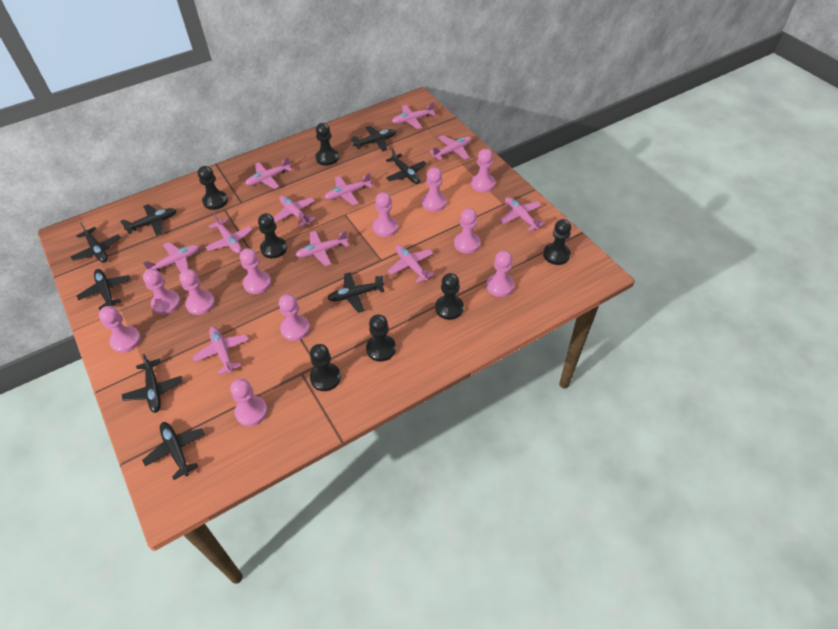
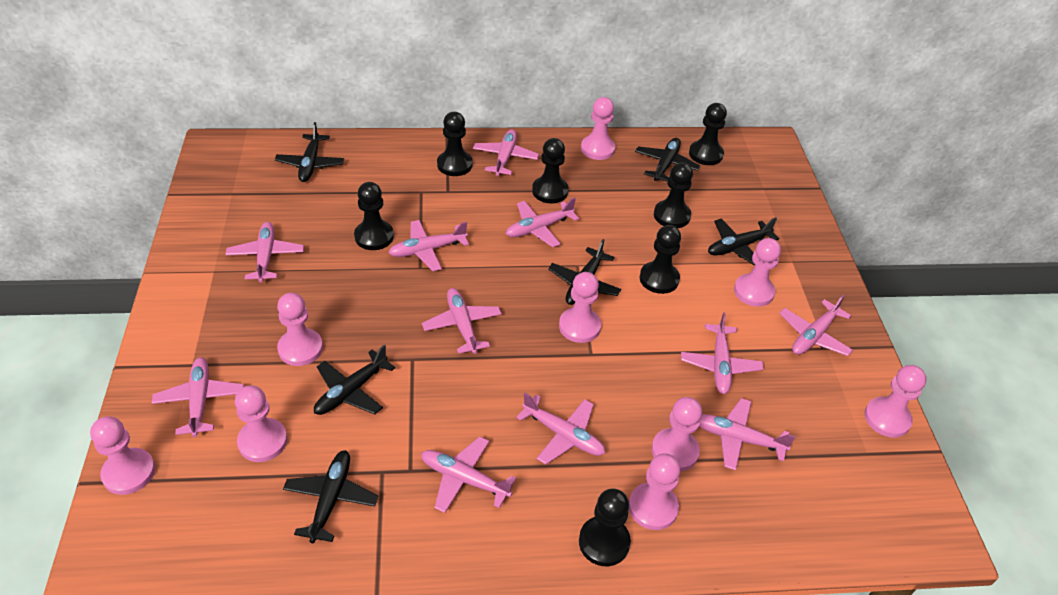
black plane: 8 -> 6
pink pawn: 11 -> 9

